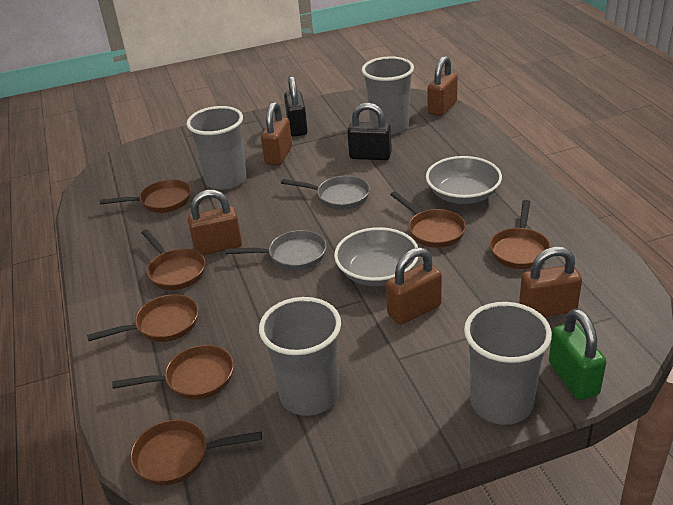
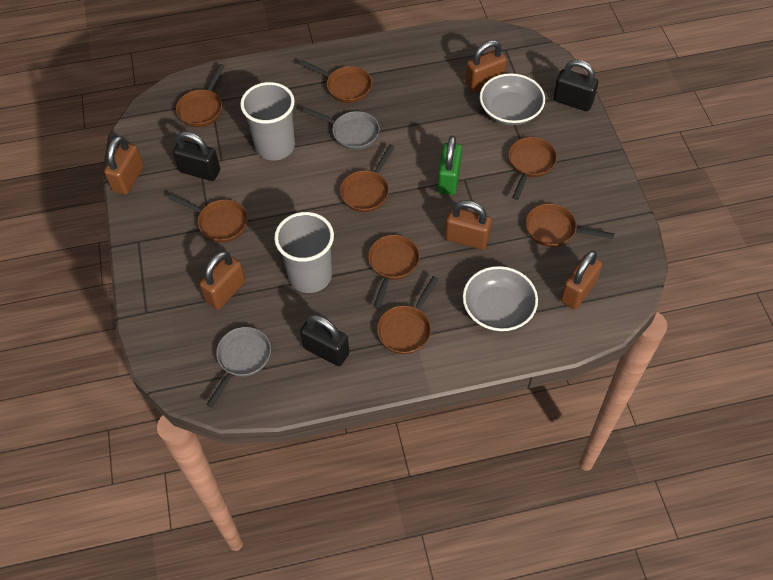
black padlock: 2 -> 3
brown pan: 7 -> 8
grey cup: 4 -> 2

